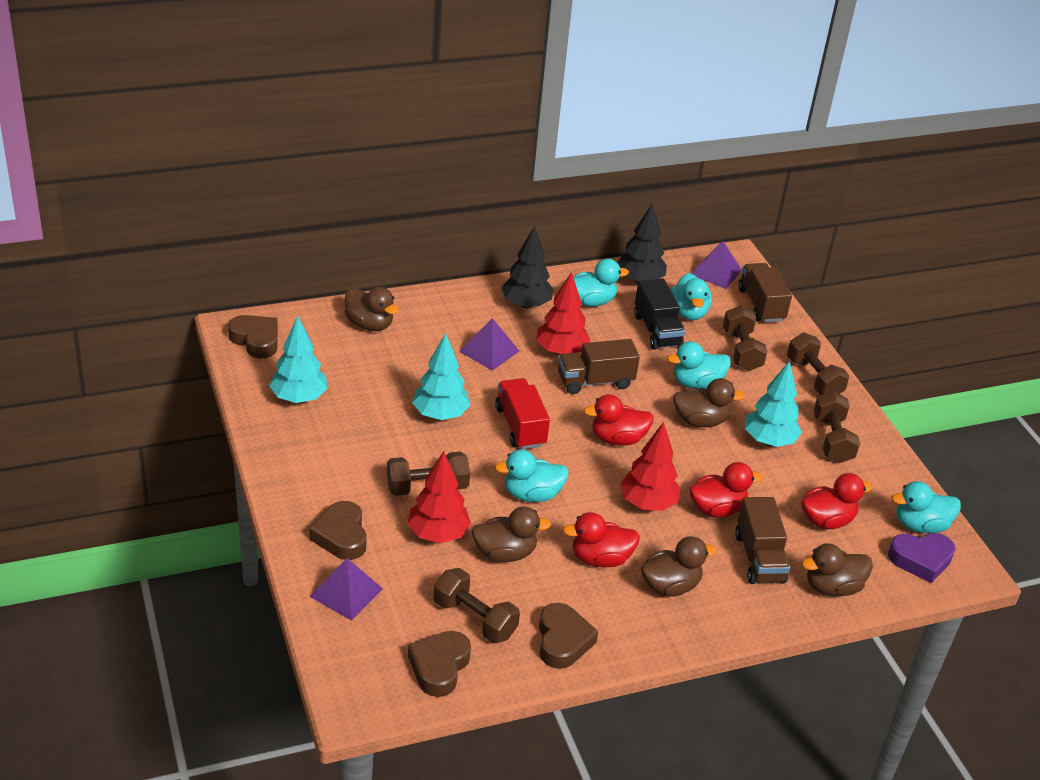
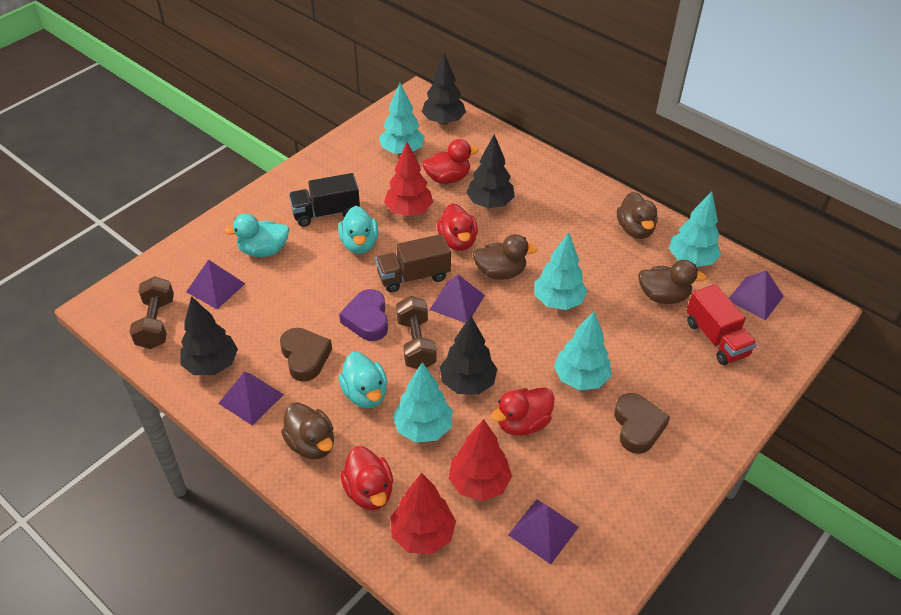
black tree: 2 -> 4
brown duck: 5 -> 4
brown dumbbell: 5 -> 2
brown heart: 4 -> 2
brown truck: 3 -> 1
purple pyramid: 3 -> 5
turquoise duck: 5 -> 3
turquoise tree: 3 -> 5

